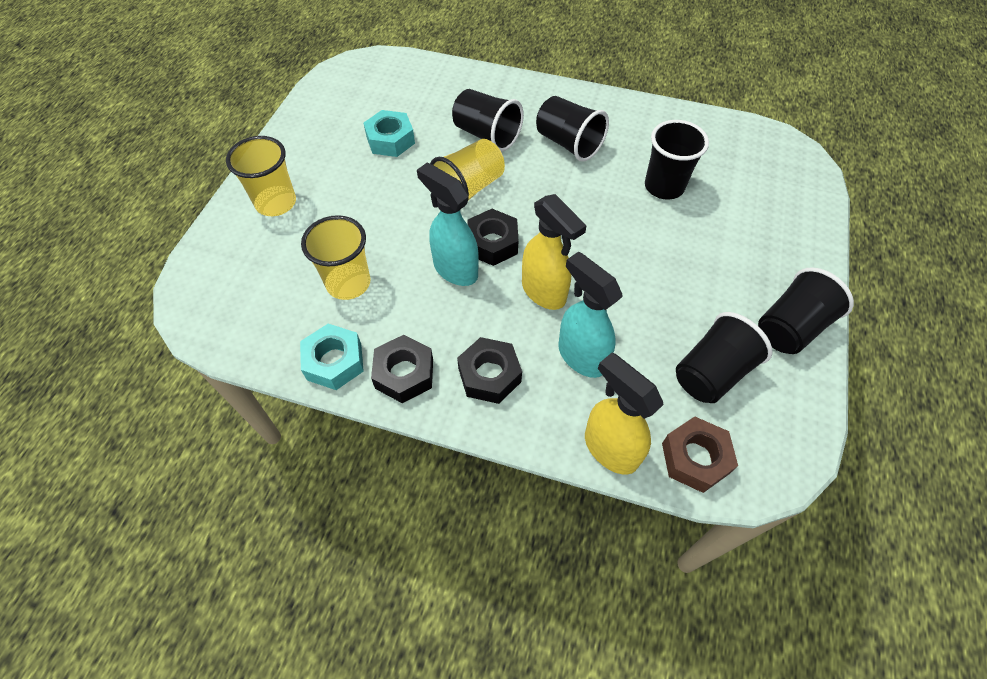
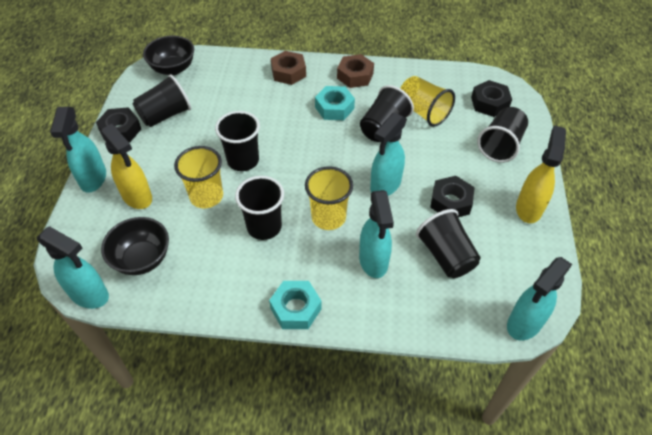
black bowl: 0 -> 2
black cup: 5 -> 6
brown nut: 1 -> 2
turquoise spray bottle: 2 -> 5

